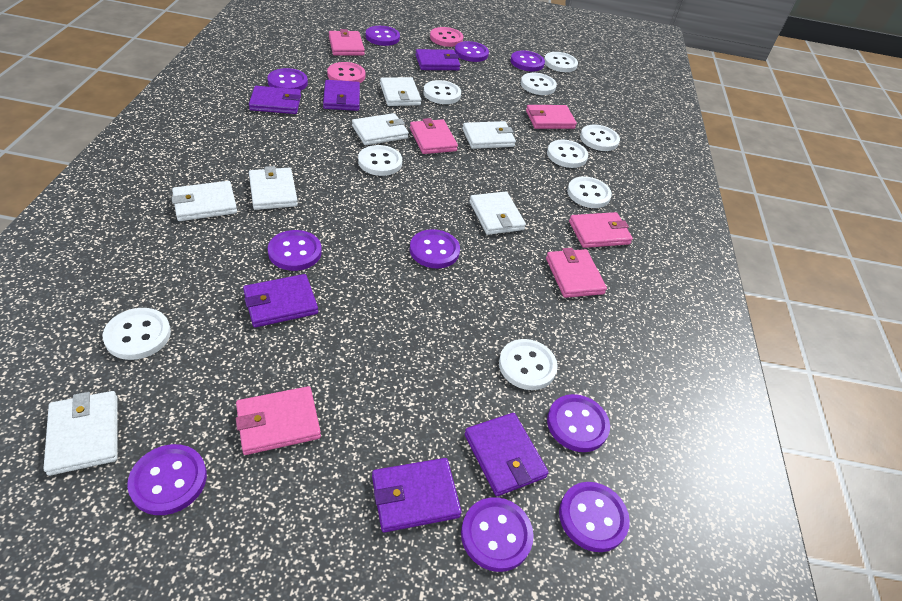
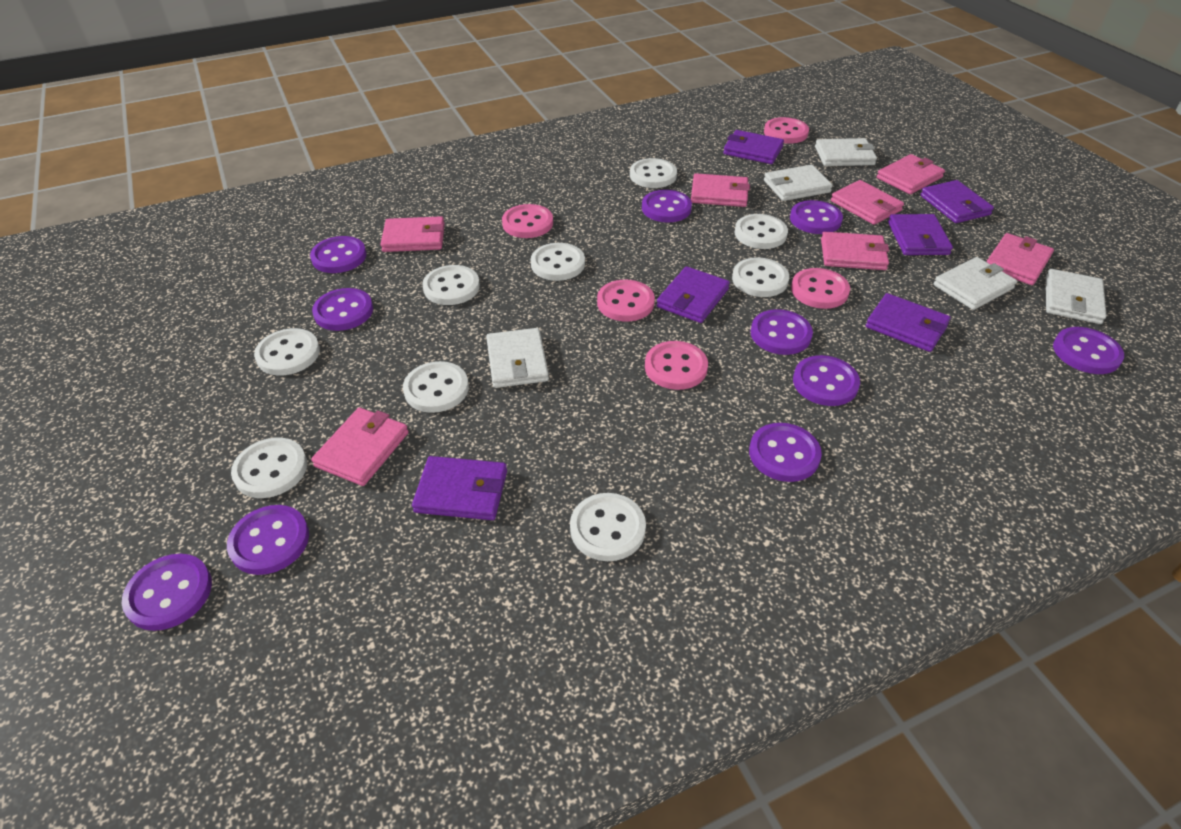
pink button: 2 -> 5
pink wallet: 6 -> 7
white wallet: 7 -> 5

